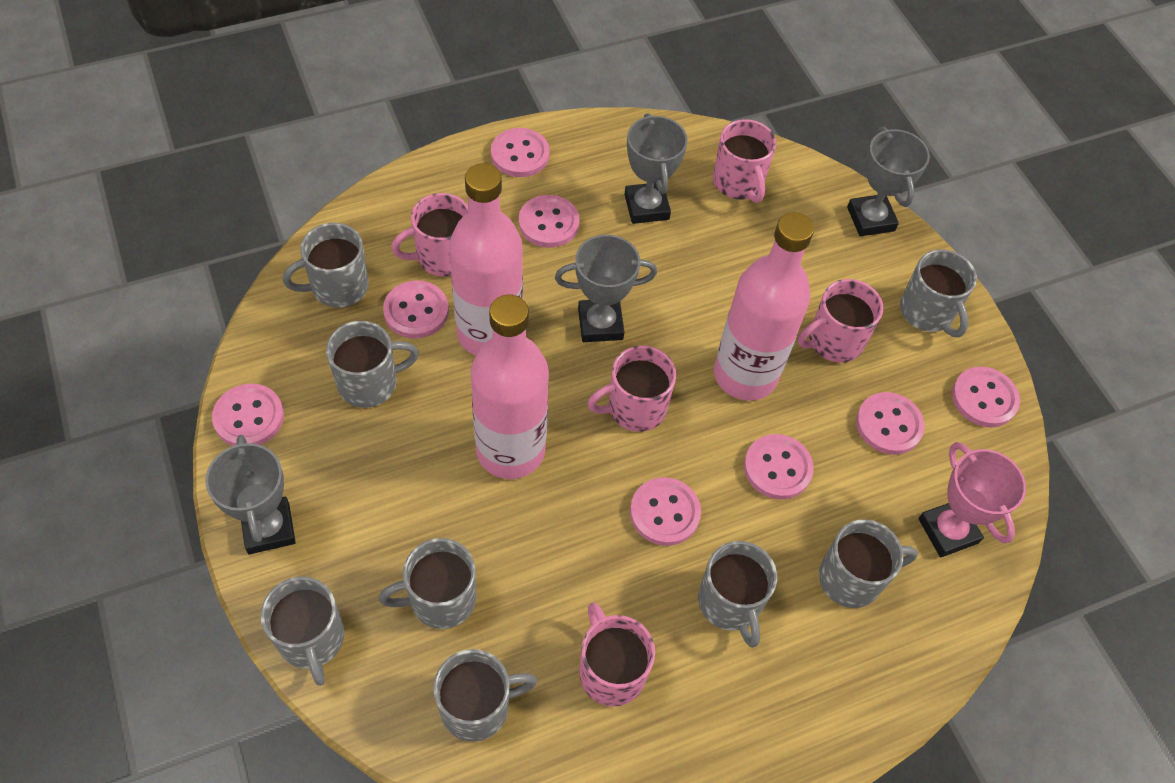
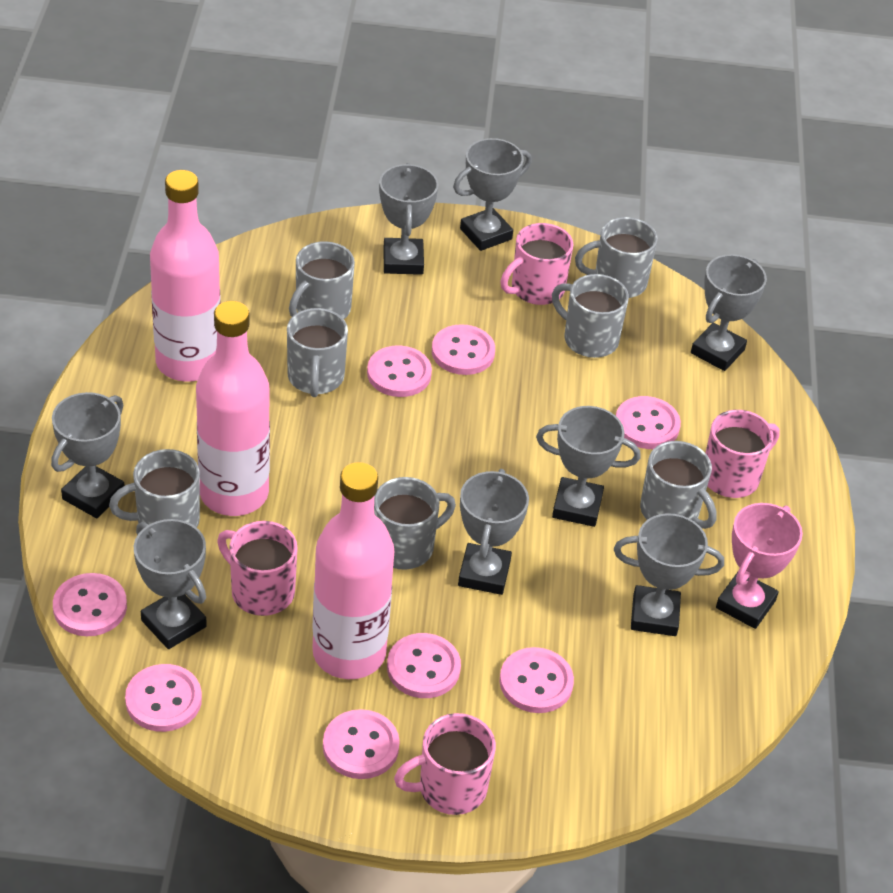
grey mug: 8 -> 7
grey trophy: 4 -> 8
pink mug: 5 -> 4

